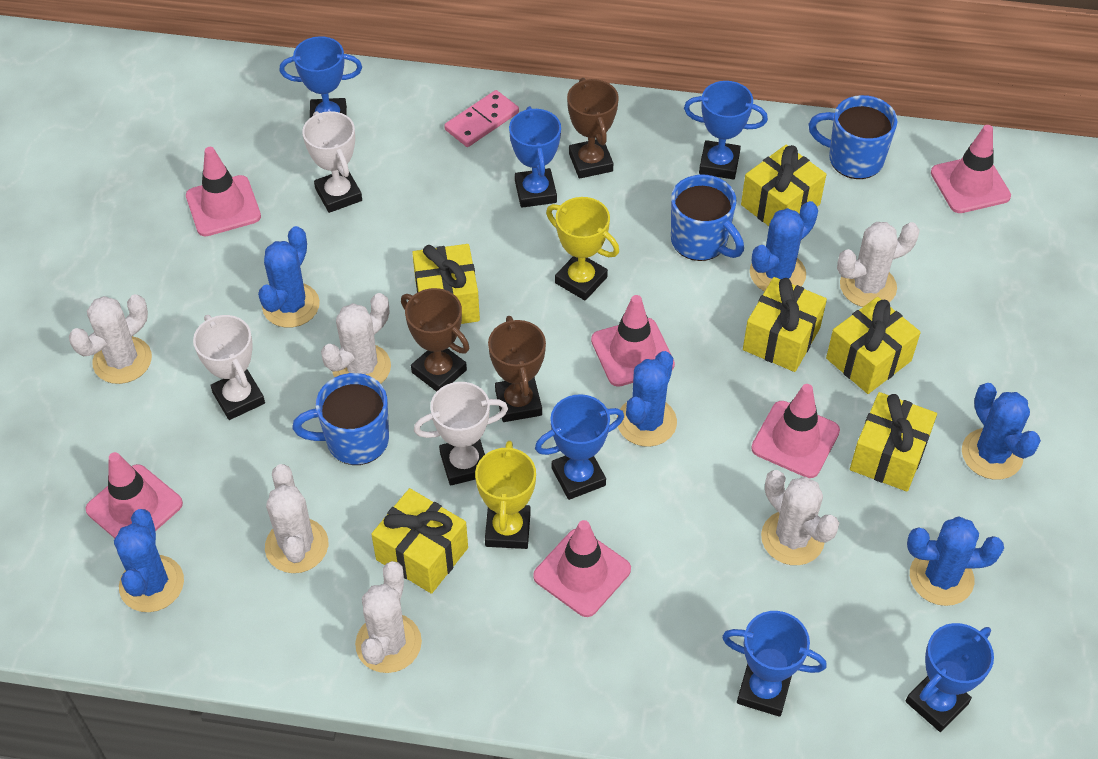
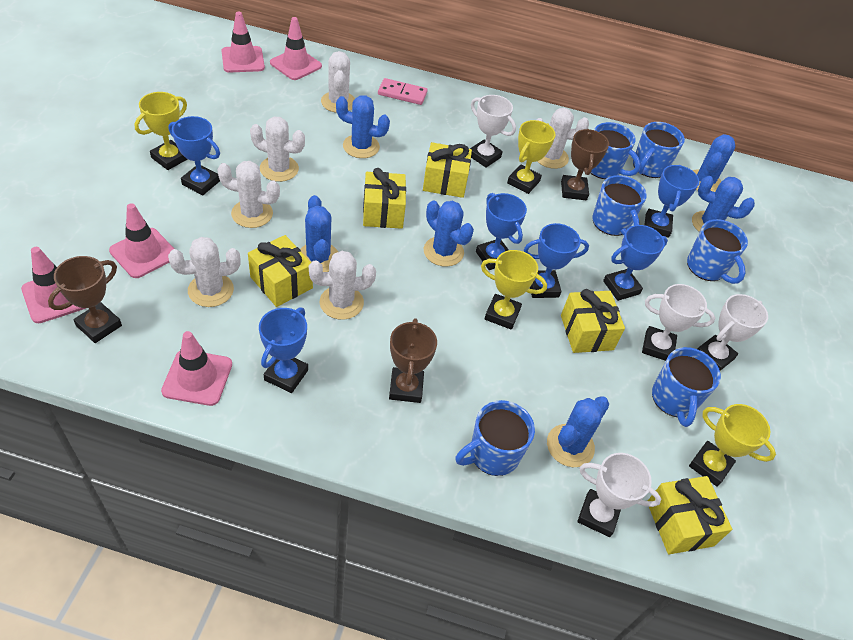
blue mug: 3 -> 6
pink traffic cone: 6 -> 5
white trophy: 3 -> 4
yellow gift: 6 -> 5
yellow trophy: 2 -> 4

